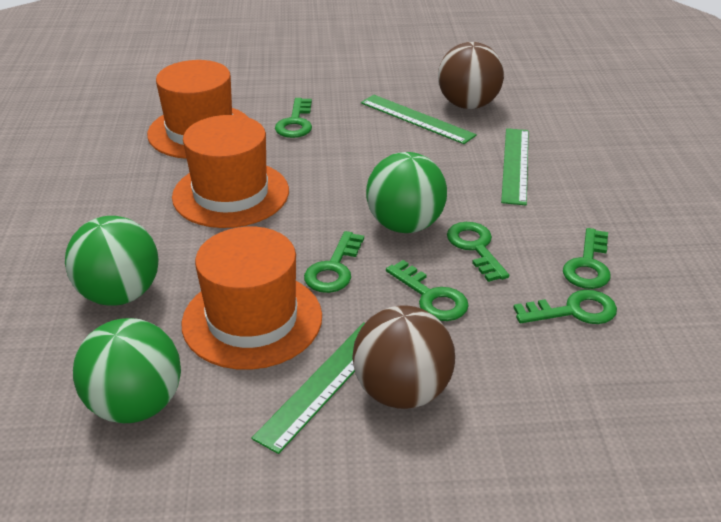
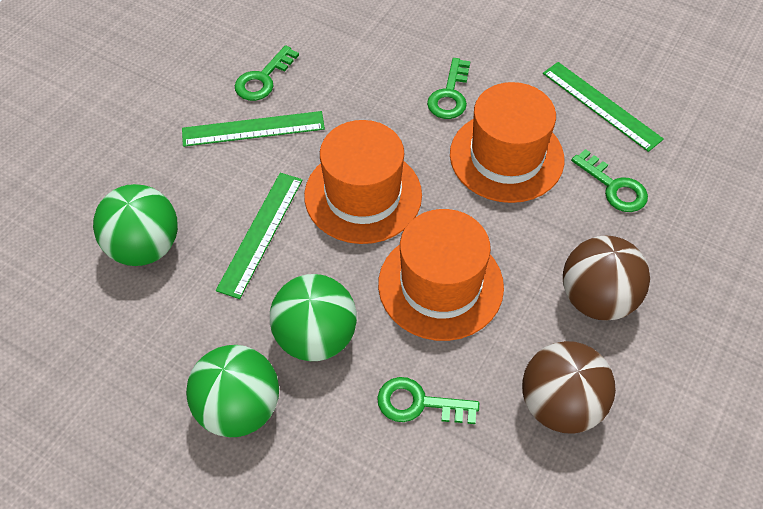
green key: 6 -> 4

